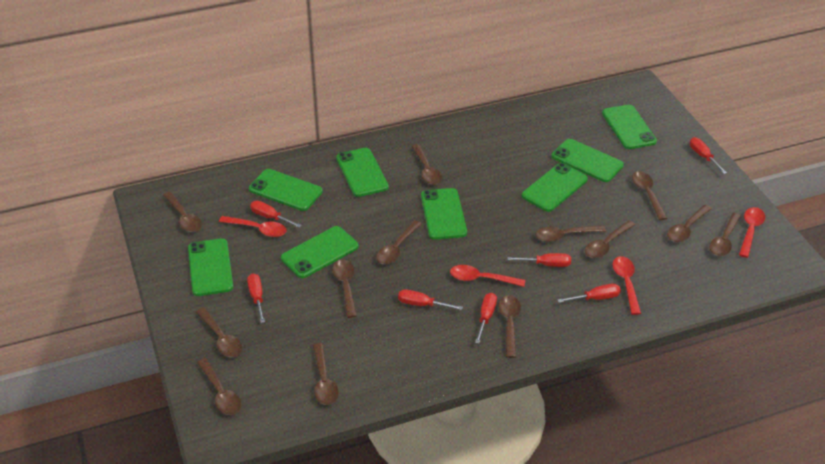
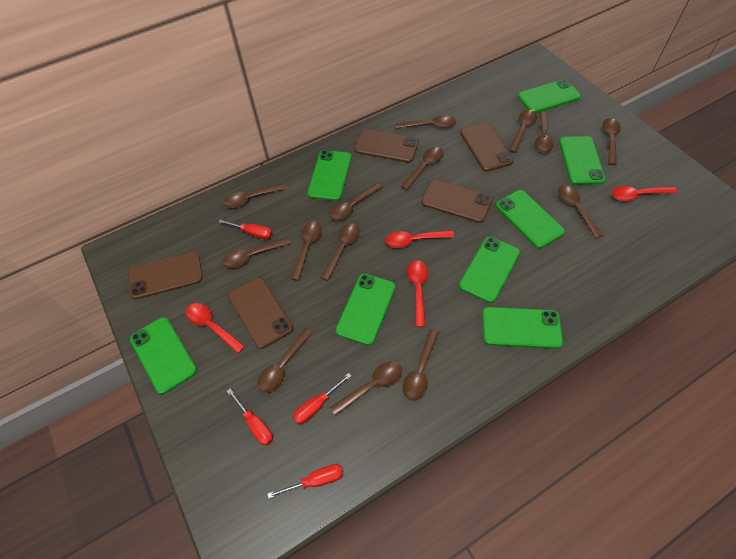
brown phone: 0 -> 5
brown spoon: 13 -> 14
red screwdriver: 7 -> 4

